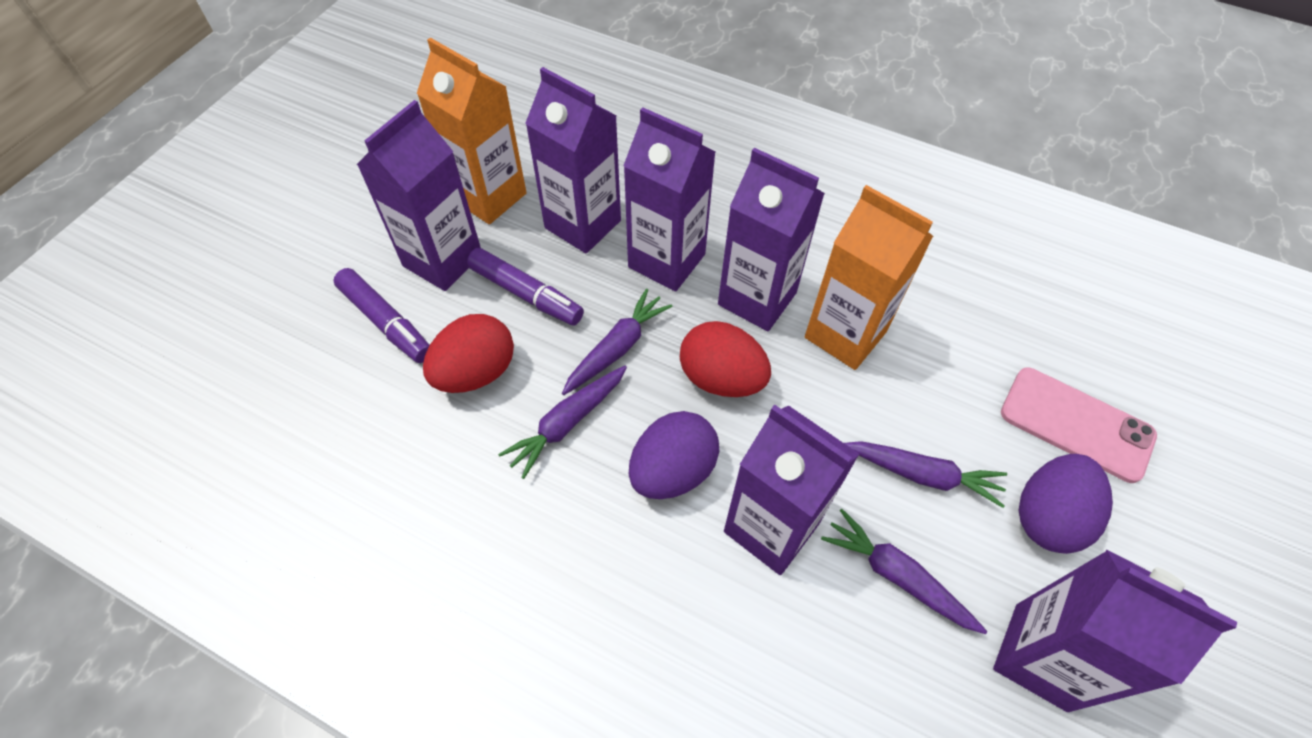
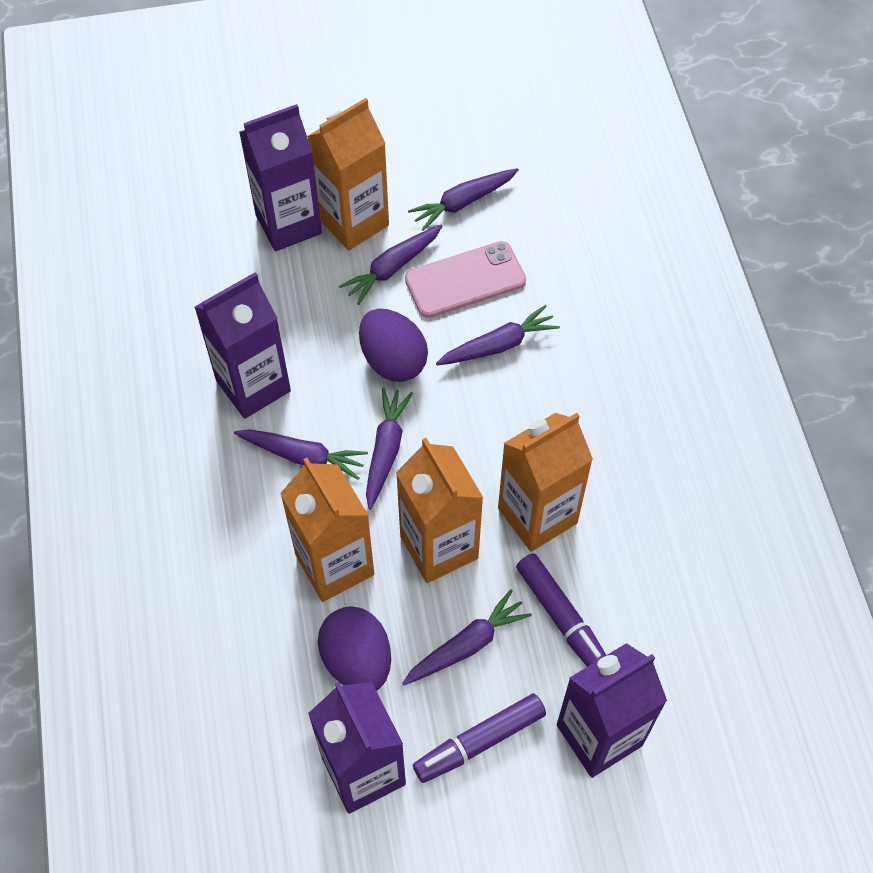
orange carton: 2 -> 4
purple carrot: 4 -> 6
purple carton: 6 -> 4
red egg: 2 -> 0

